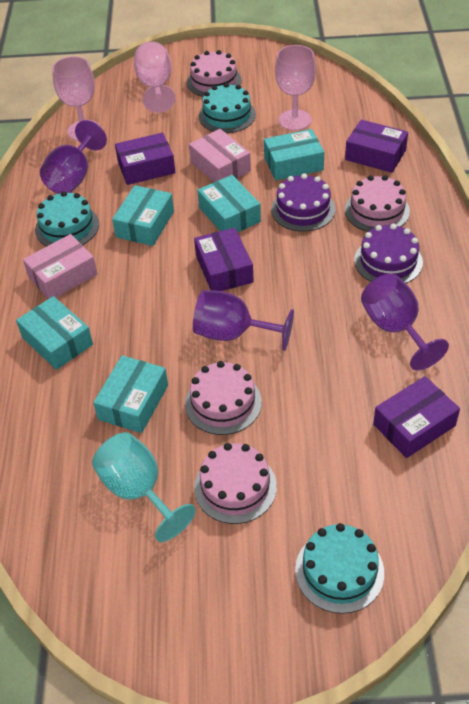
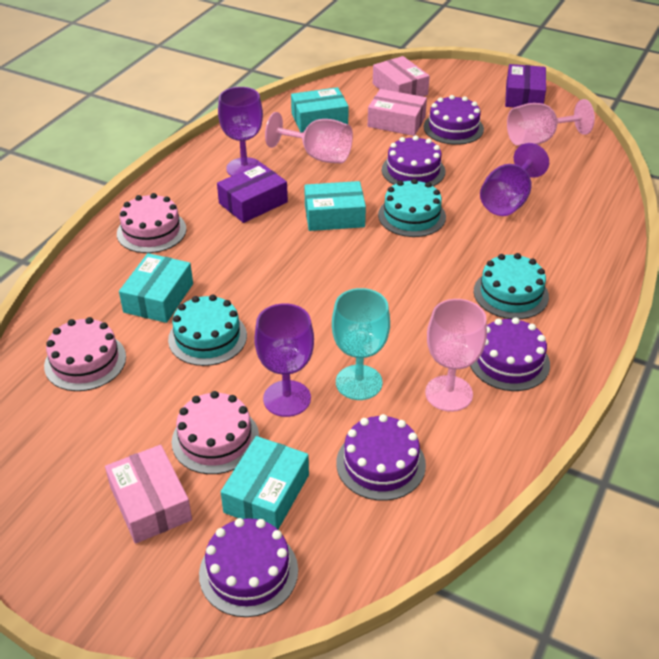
pink box: 2 -> 3
pink cake: 4 -> 3
purple box: 4 -> 2
purple cake: 2 -> 5
turquoise box: 5 -> 4

